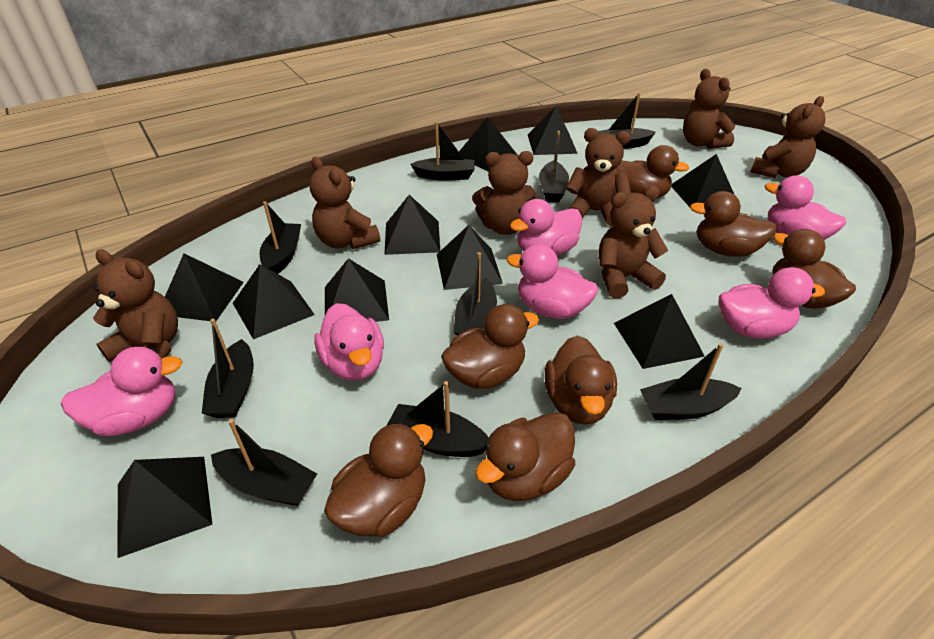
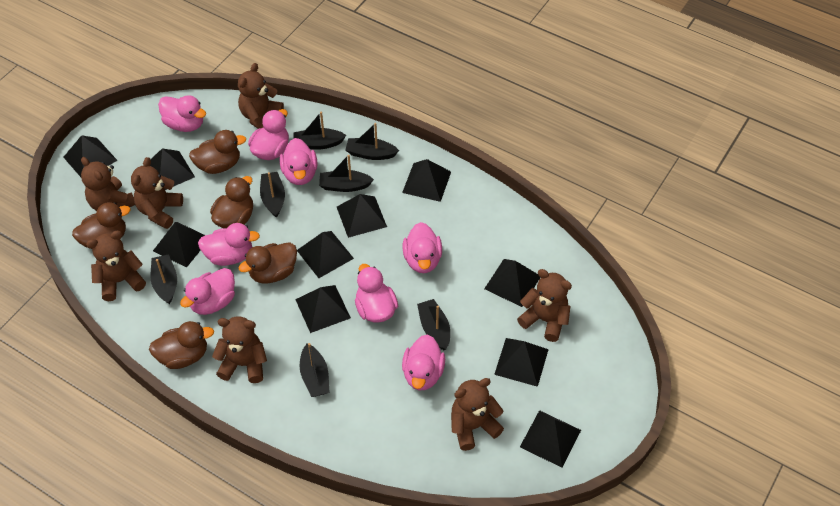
black boat: 9 -> 7
brown duck: 7 -> 5
pink duck: 6 -> 8

